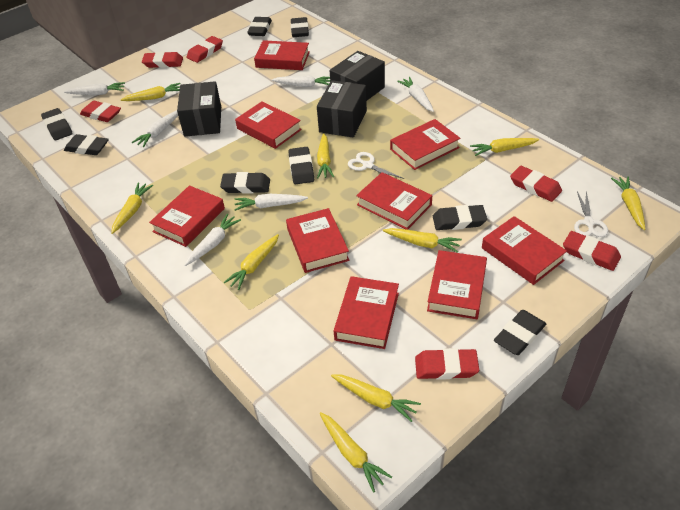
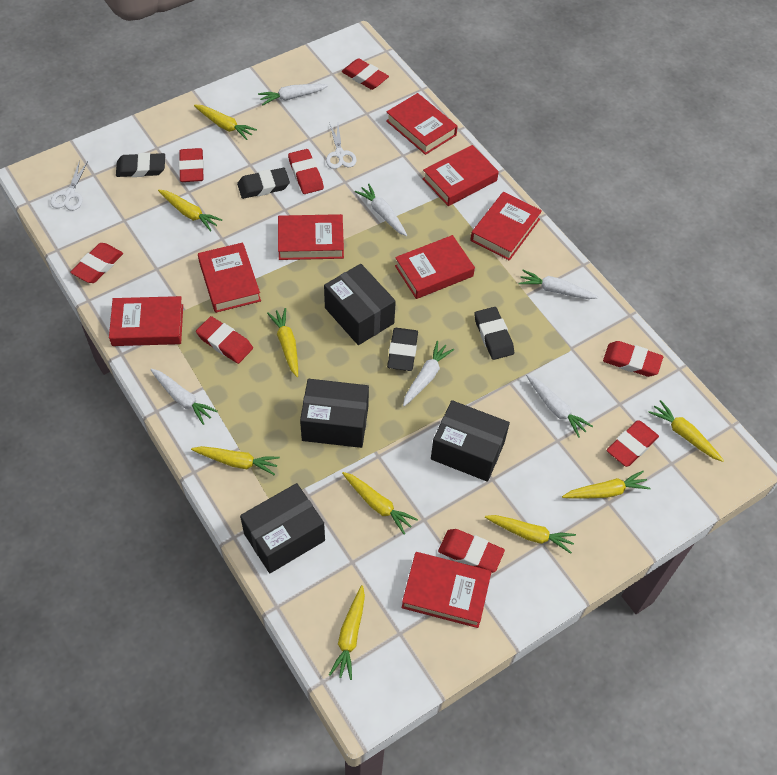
black box: 3 -> 4
black eraser: 8 -> 4
red book: 9 -> 8
red eraser: 6 -> 8

